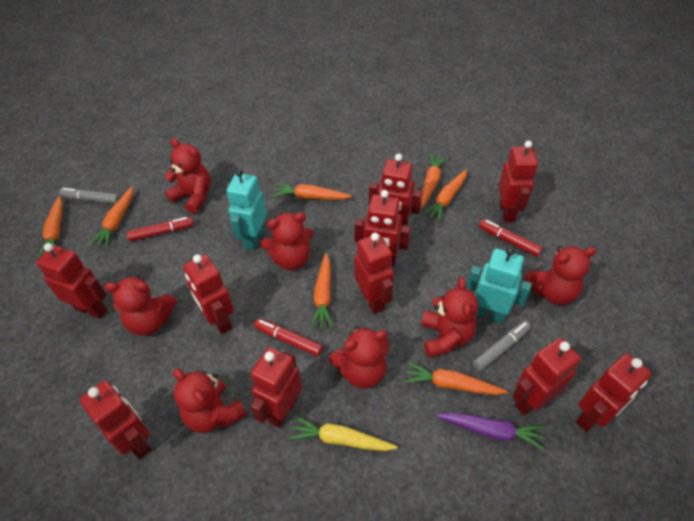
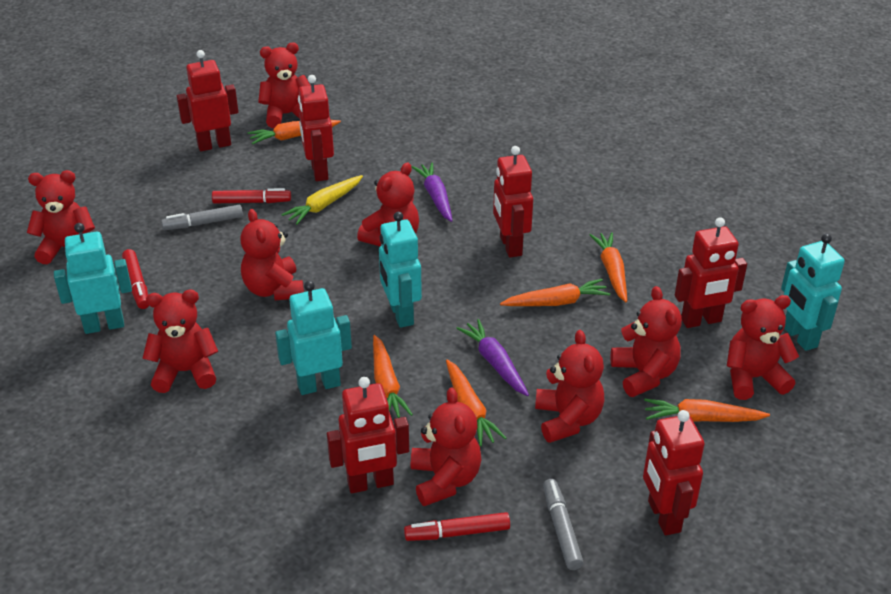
orange carrot: 7 -> 6
purple carrot: 1 -> 2
red robot: 10 -> 6
red teddy bear: 7 -> 9
turquoise robot: 2 -> 4

